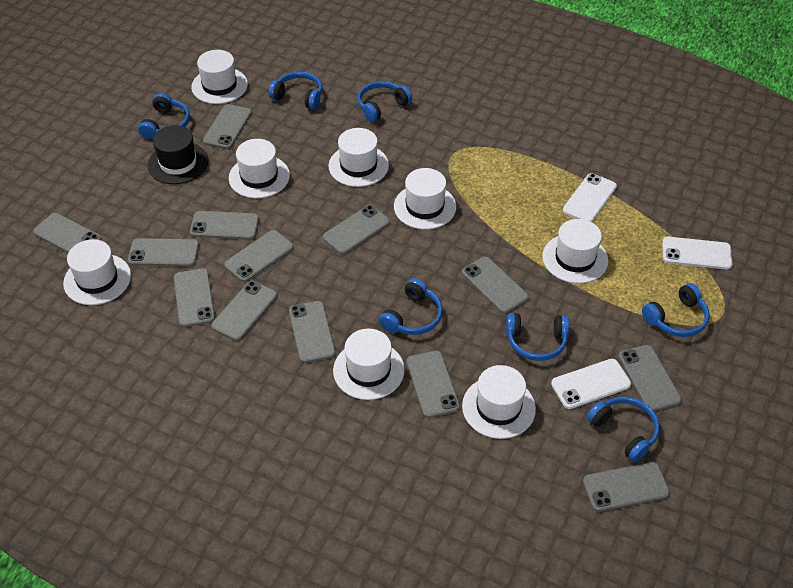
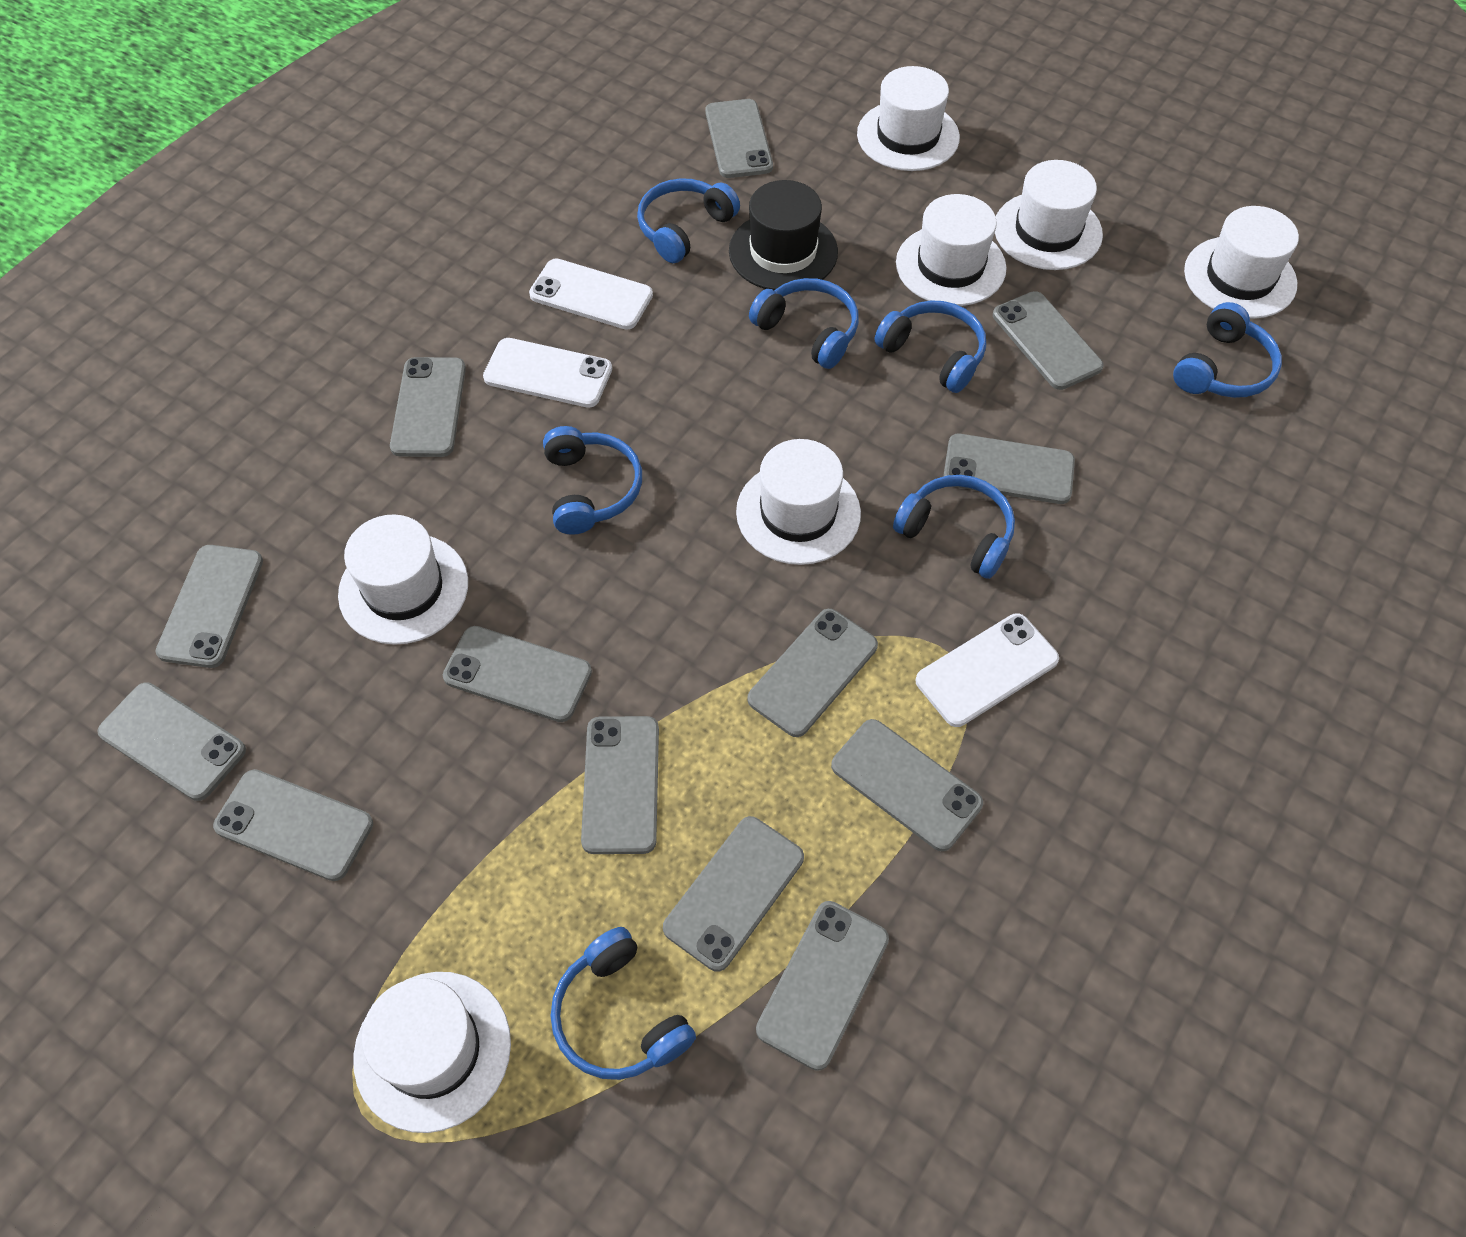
white hat: 8 -> 7

